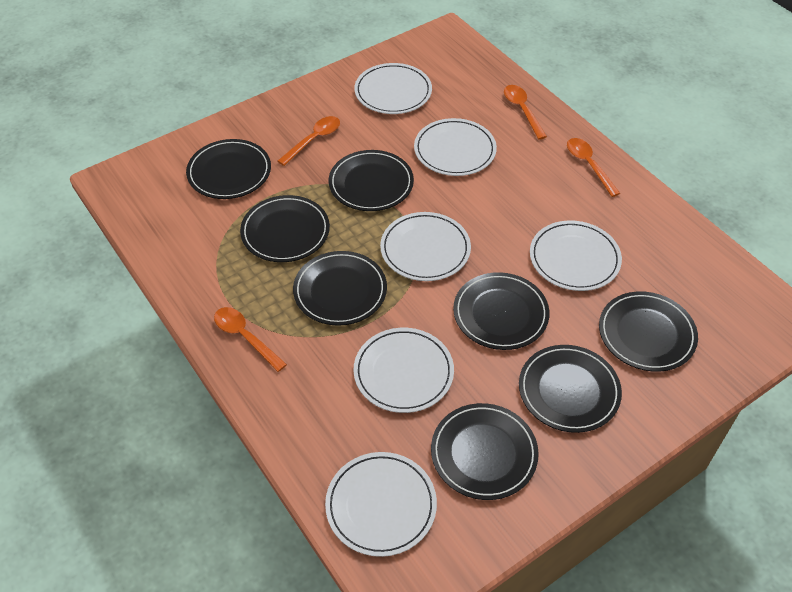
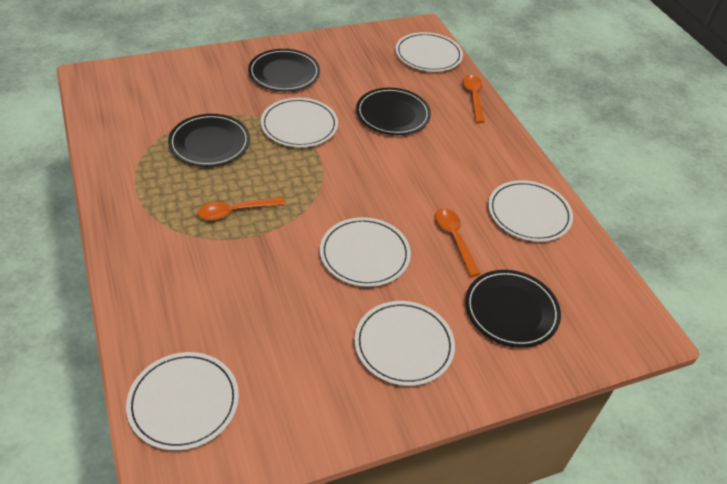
black plate: 8 -> 4
orange spoon: 4 -> 3

